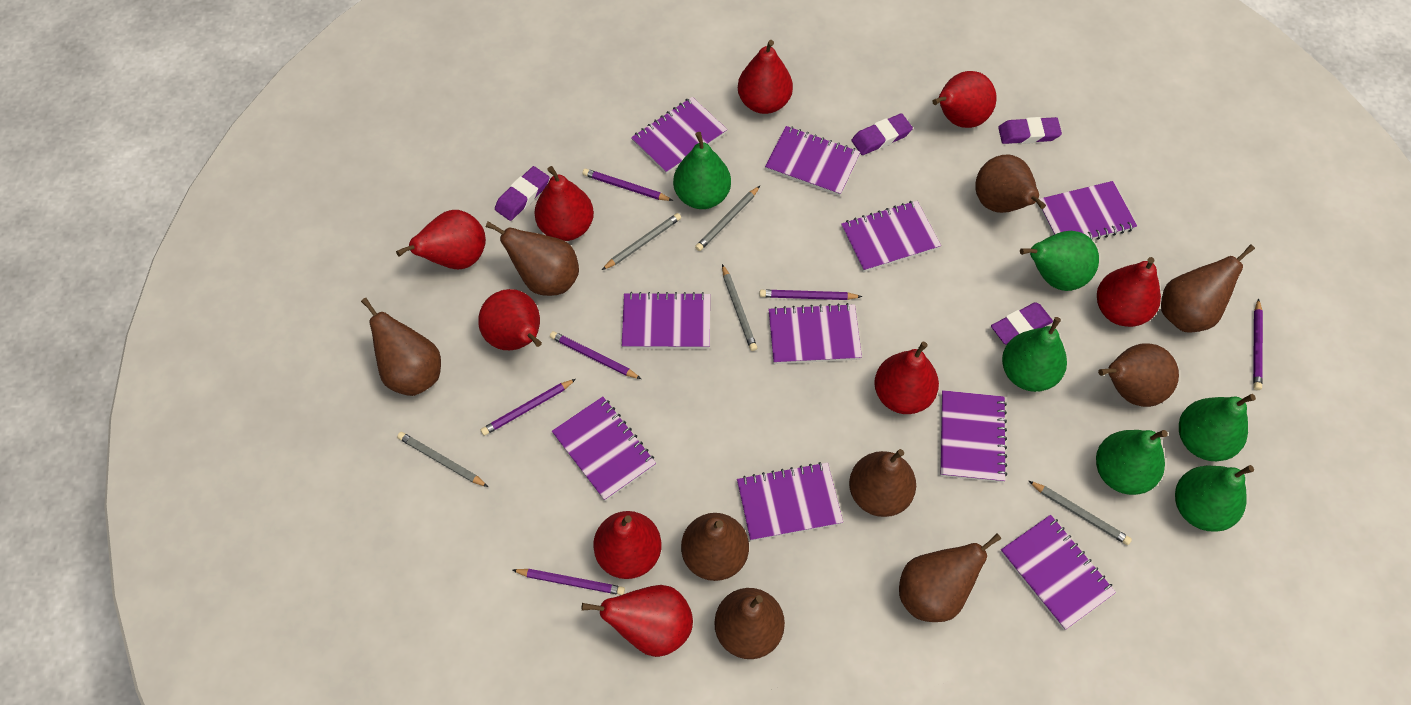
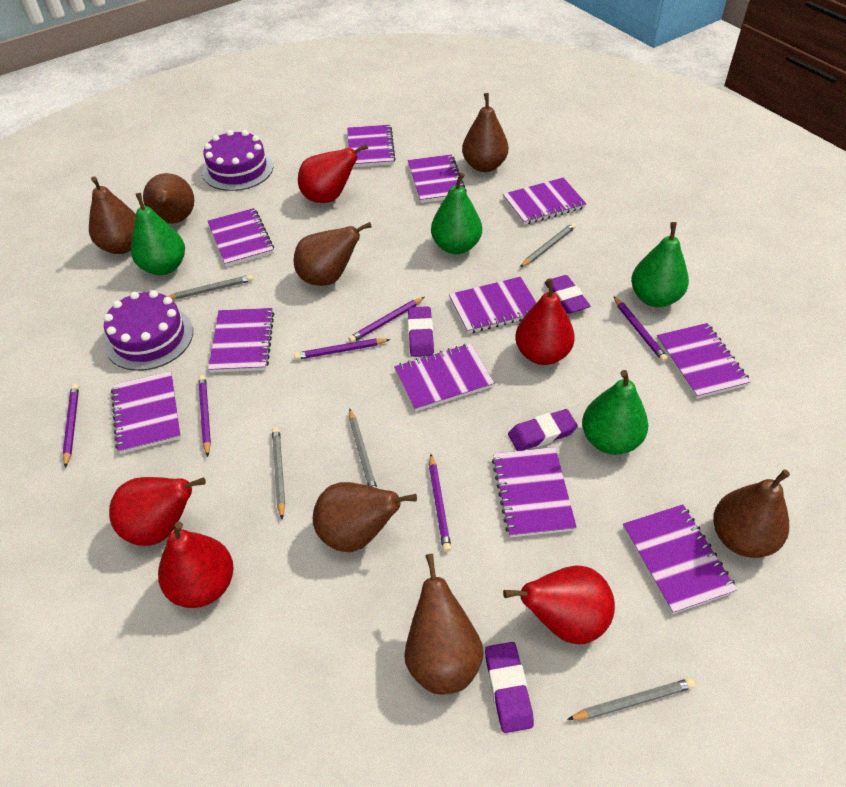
brown pear: 9 -> 7
green pear: 6 -> 4
purple cake: 0 -> 2
purple notebook: 10 -> 11
red pear: 9 -> 5

